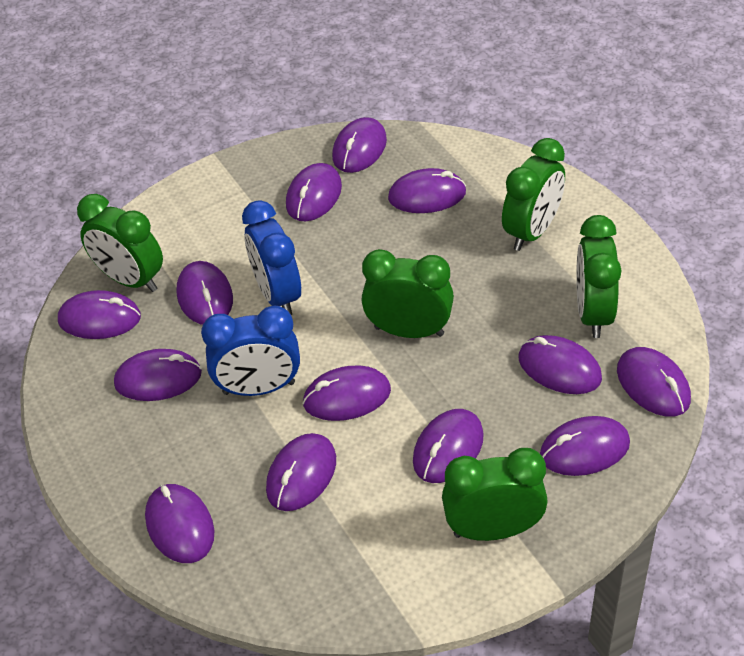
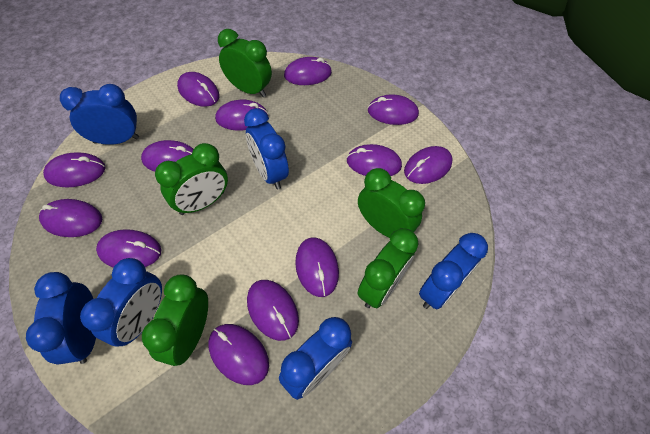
blue clock: 2 -> 6

